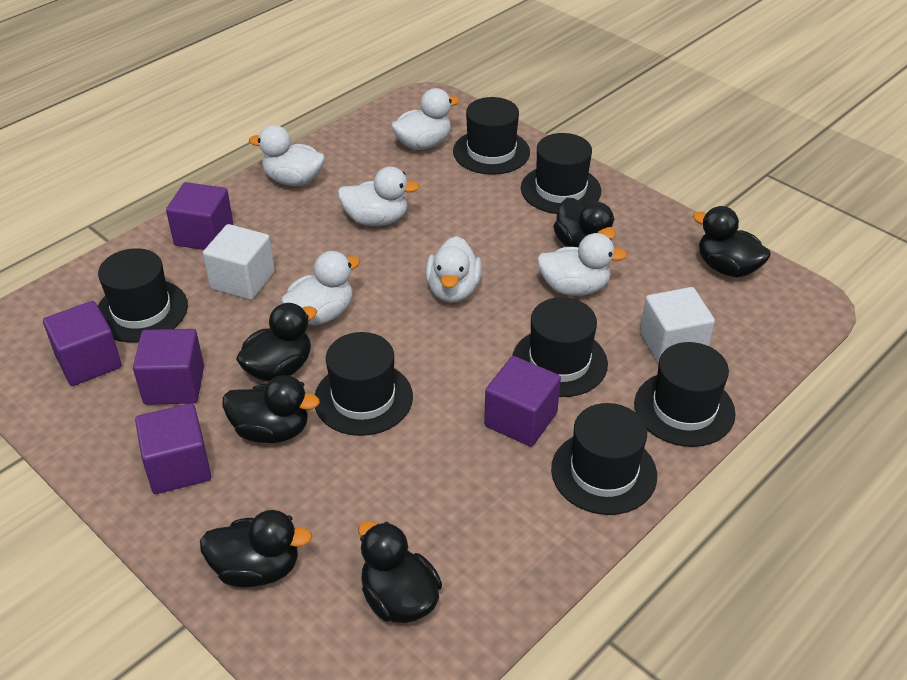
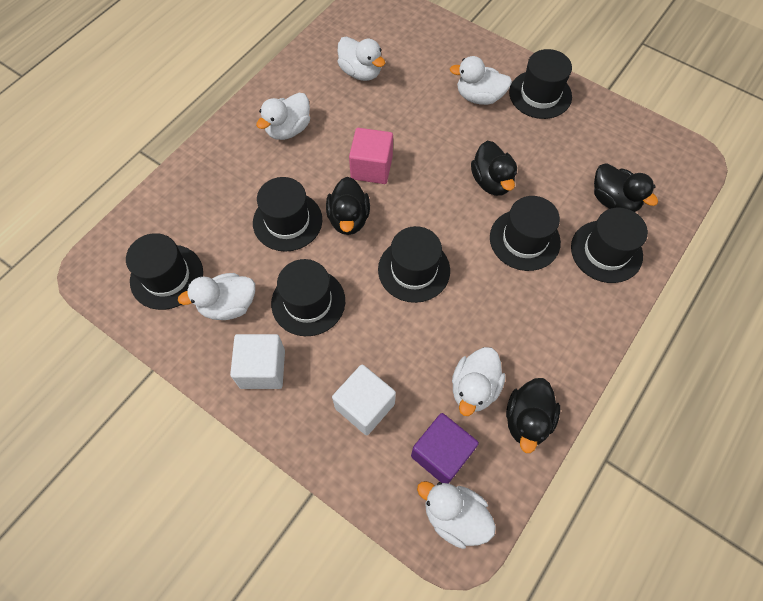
black duck: 6 -> 4
pink cube: 0 -> 1
purple cube: 5 -> 1

